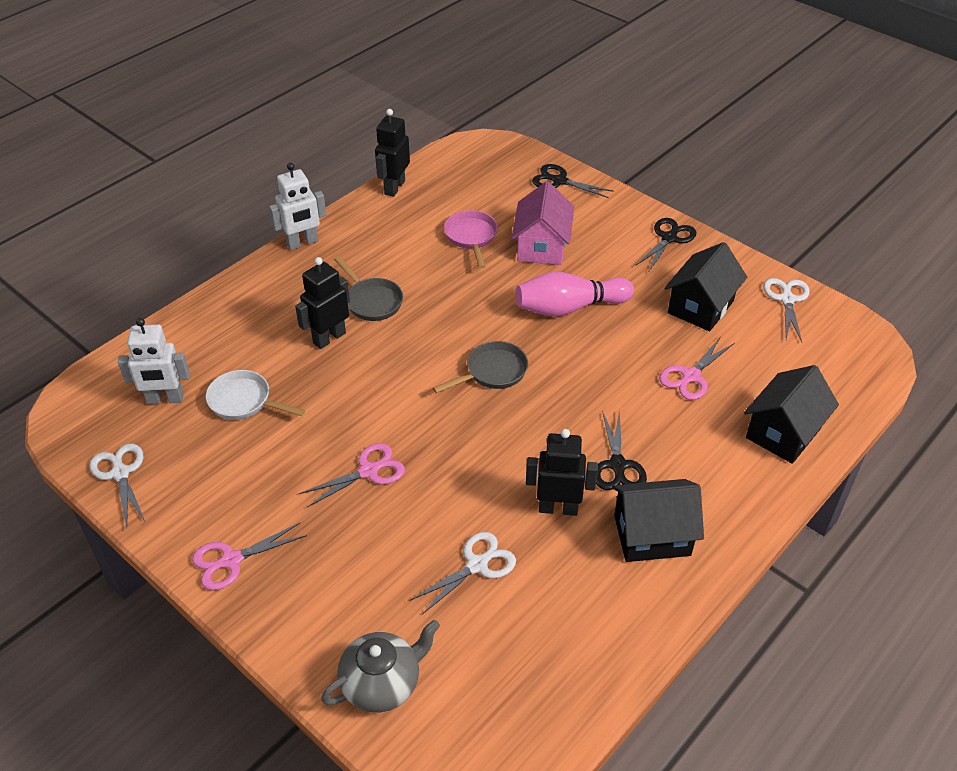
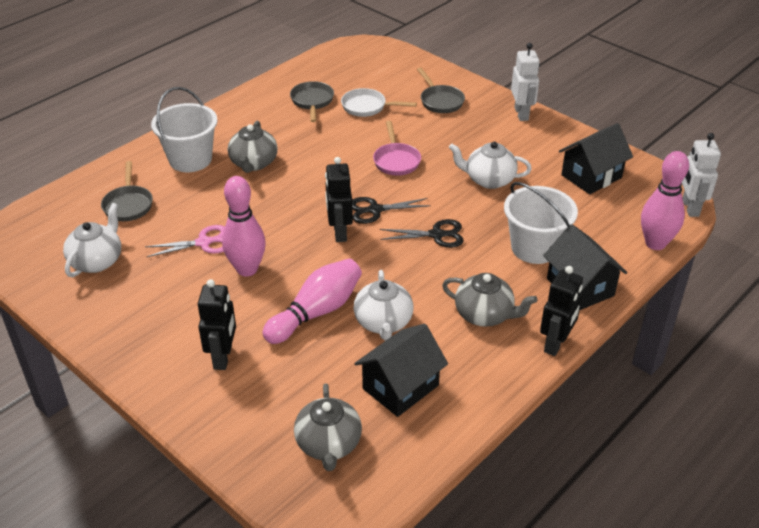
black scissors: 3 -> 2
grey pan: 2 -> 3
grey teapot: 1 -> 3
pink bowling pin: 1 -> 3
pink house: 1 -> 0
pink scissors: 3 -> 1
white bucket: 0 -> 2
white scissors: 3 -> 0
white teapot: 0 -> 3

